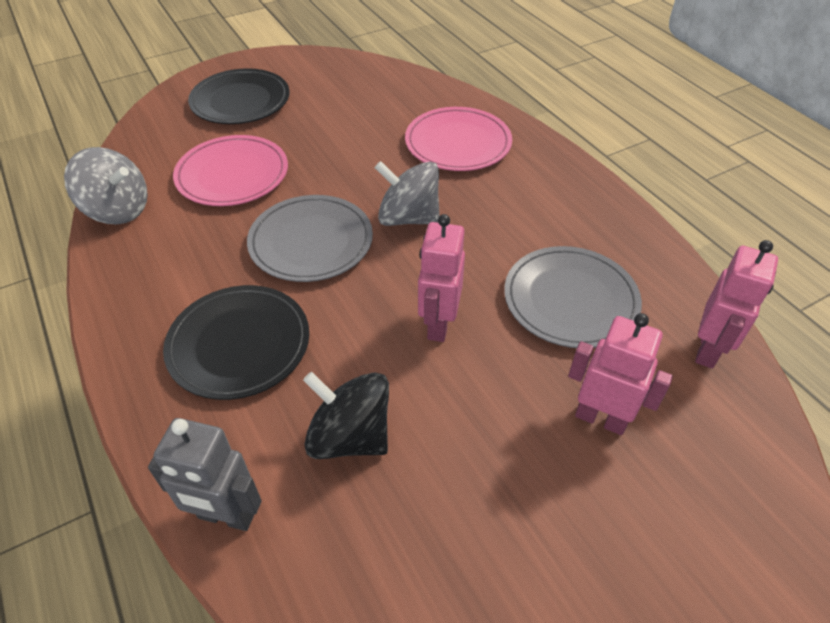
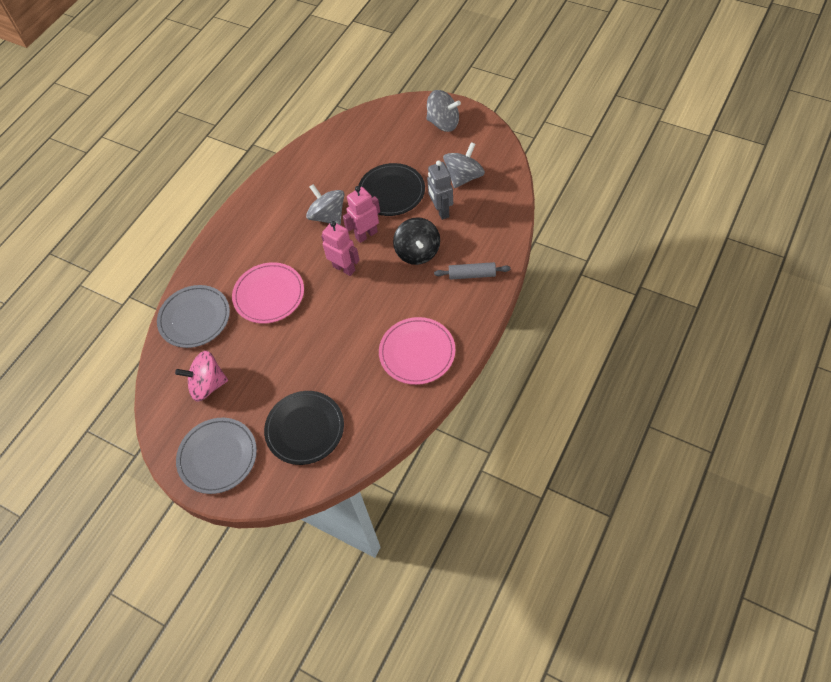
grey rolling pin: 0 -> 1
grey spinning top: 2 -> 3
pink robot: 3 -> 2
pink spinning top: 0 -> 1

